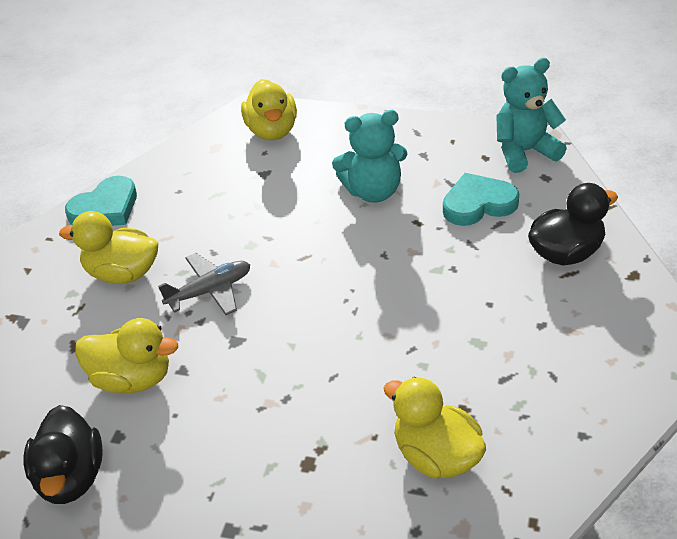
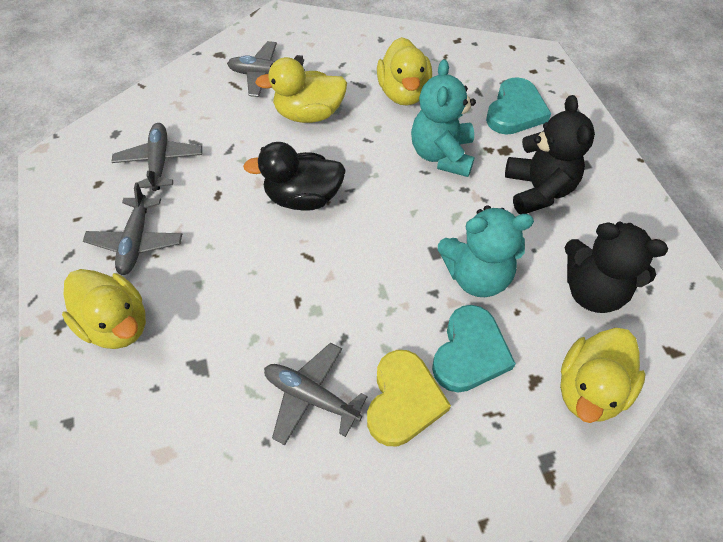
black duck: 2 -> 1
black teddy bear: 0 -> 2
grey plane: 1 -> 4
yellow heart: 0 -> 1

